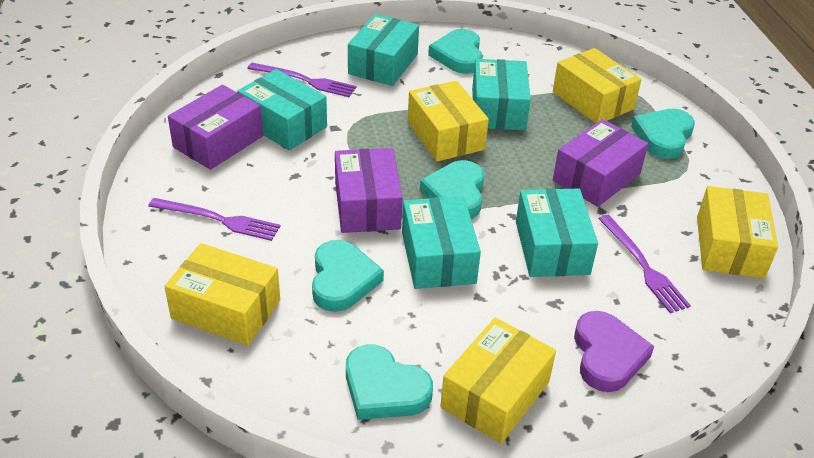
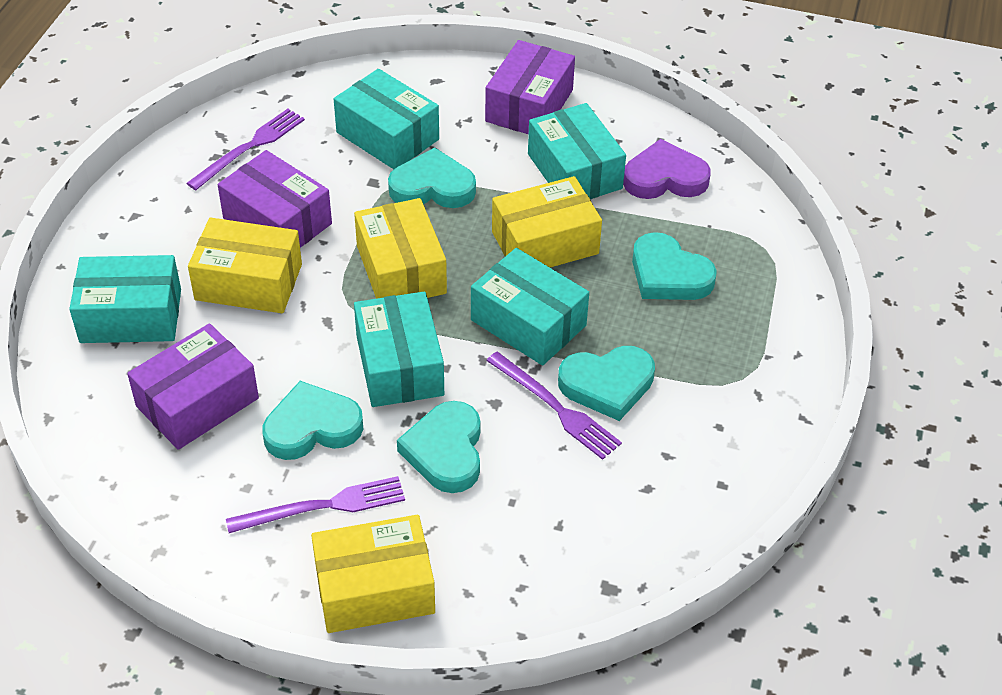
yellow box: 5 -> 4

